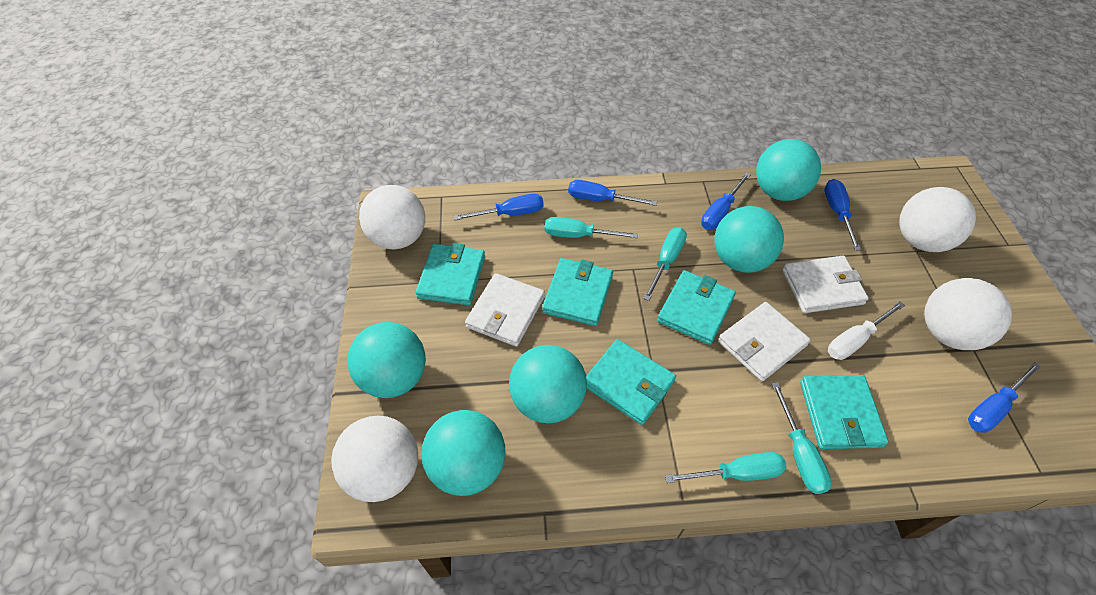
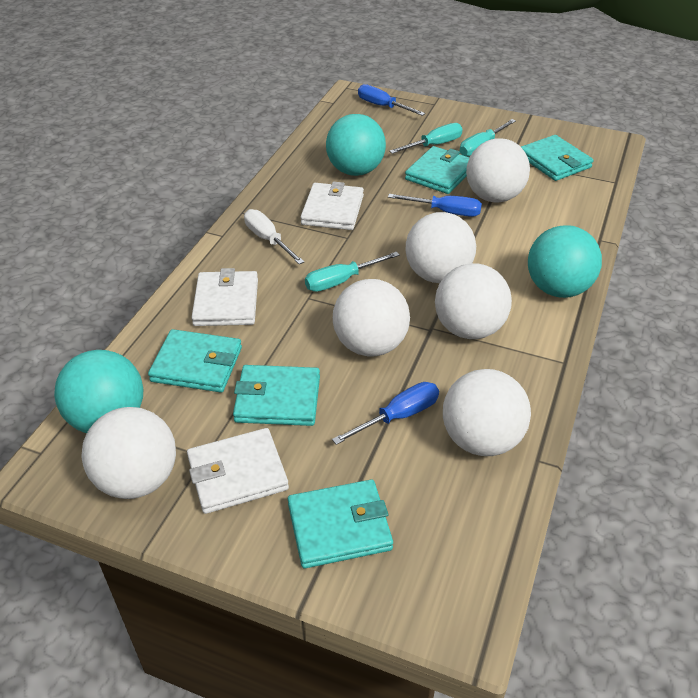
blue screwdriver: 5 -> 3
turquoise ball: 5 -> 3
turquoise screwdriver: 4 -> 3
white ball: 4 -> 6

